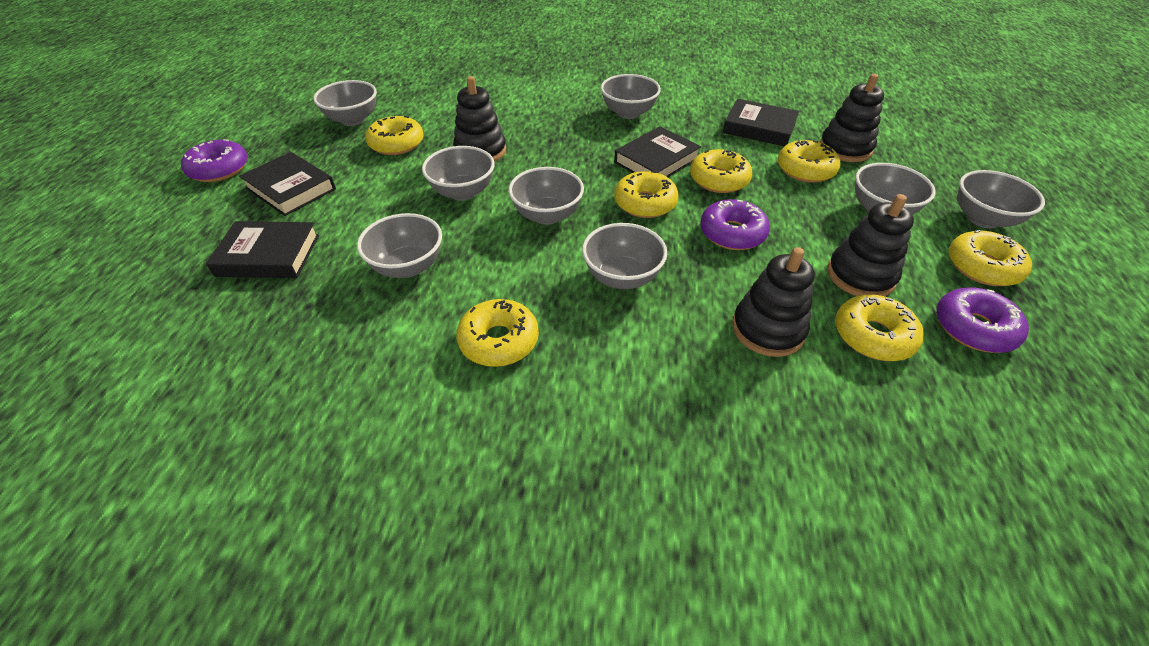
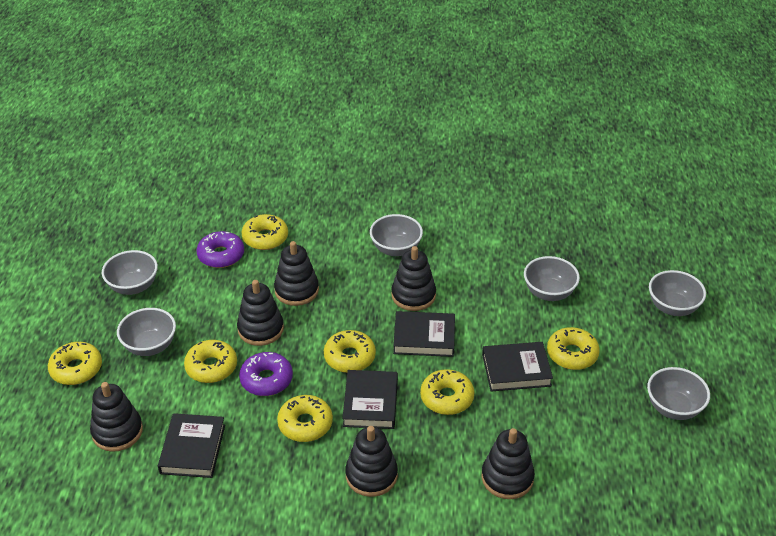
black stacking toy: 4 -> 6
grey bowl: 8 -> 6
purple donut: 3 -> 2

